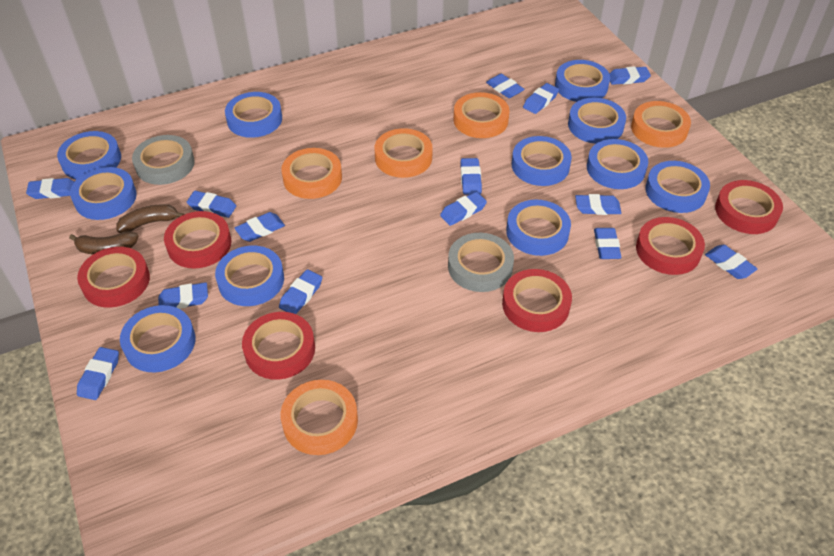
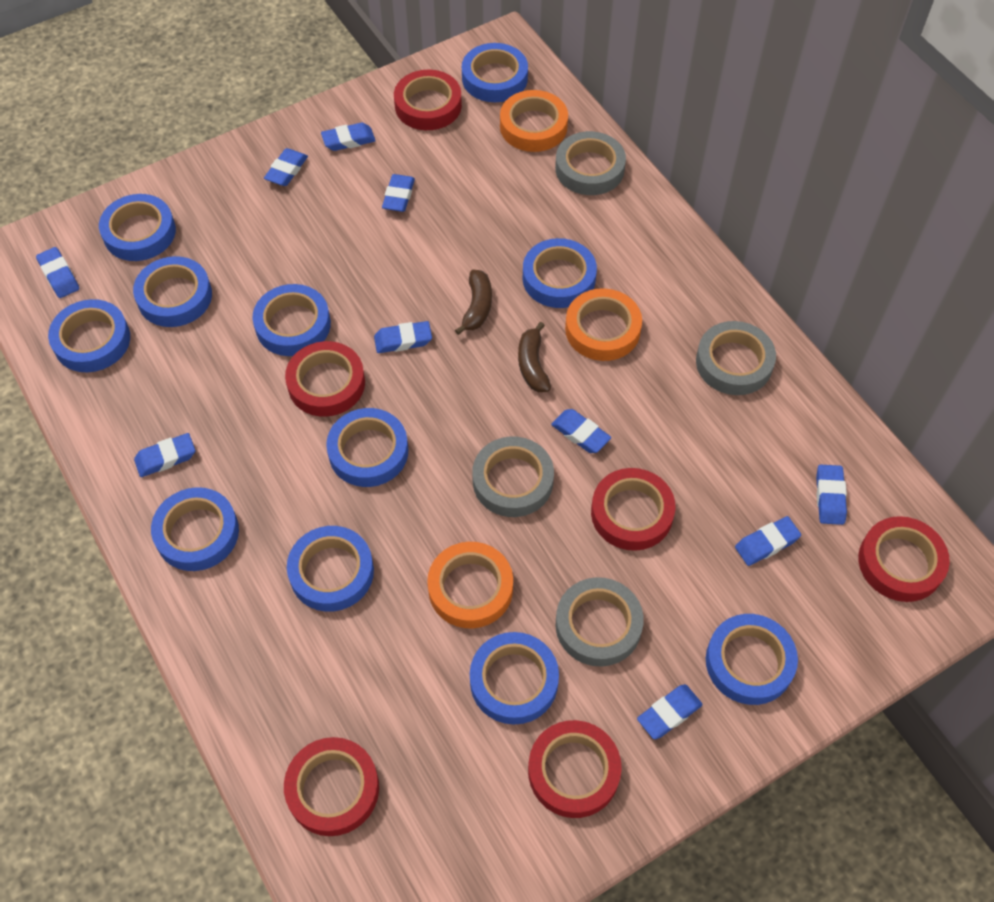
blue eraser: 14 -> 10
grey tape: 2 -> 4
orange tape: 5 -> 3

